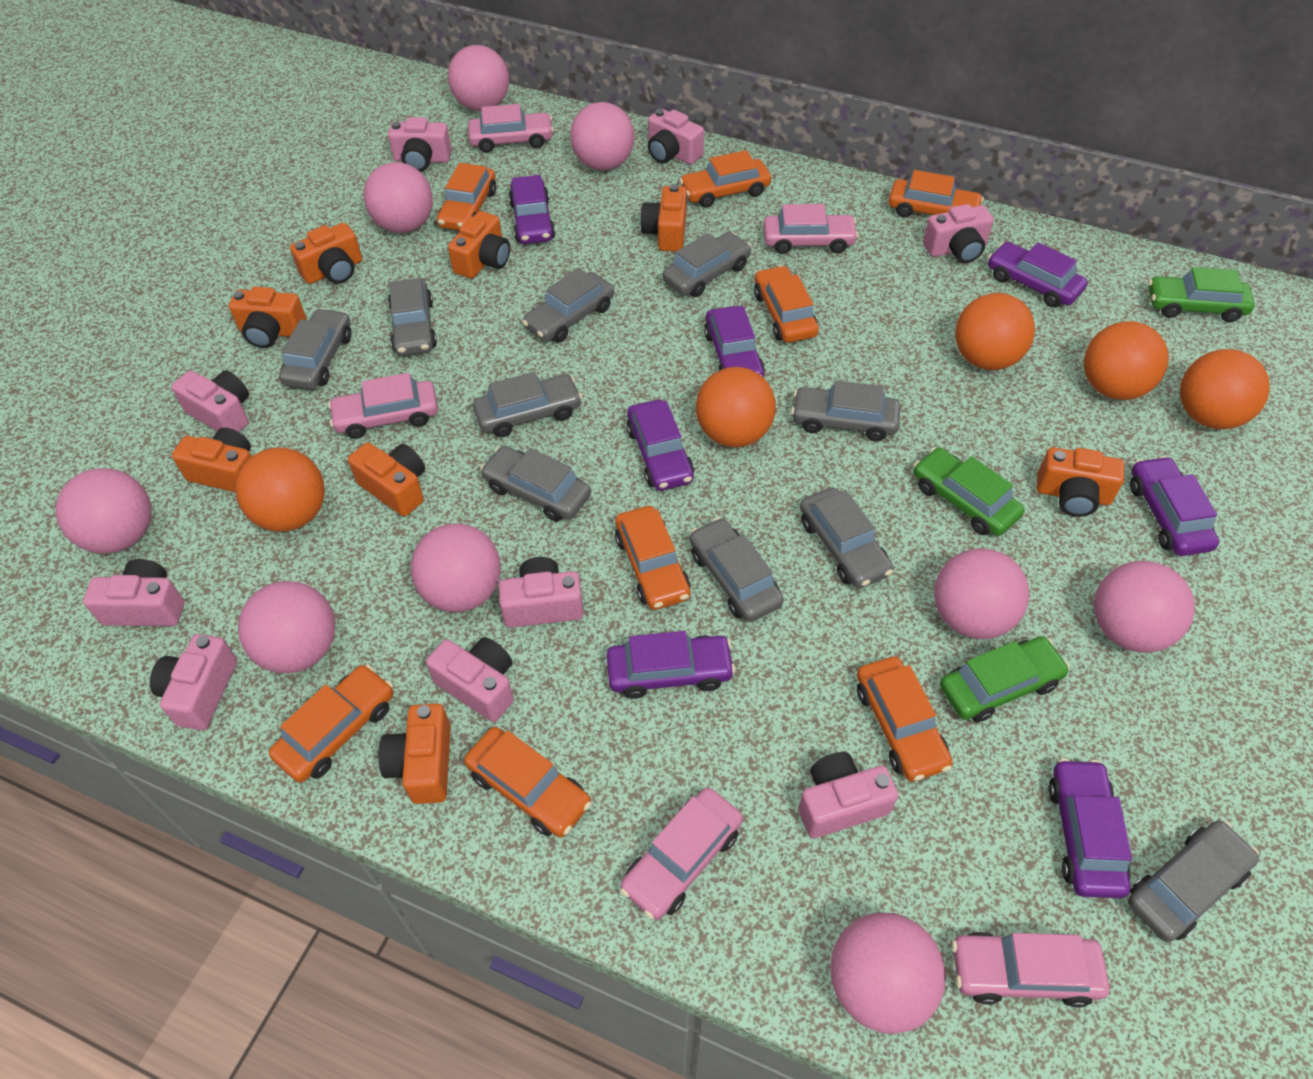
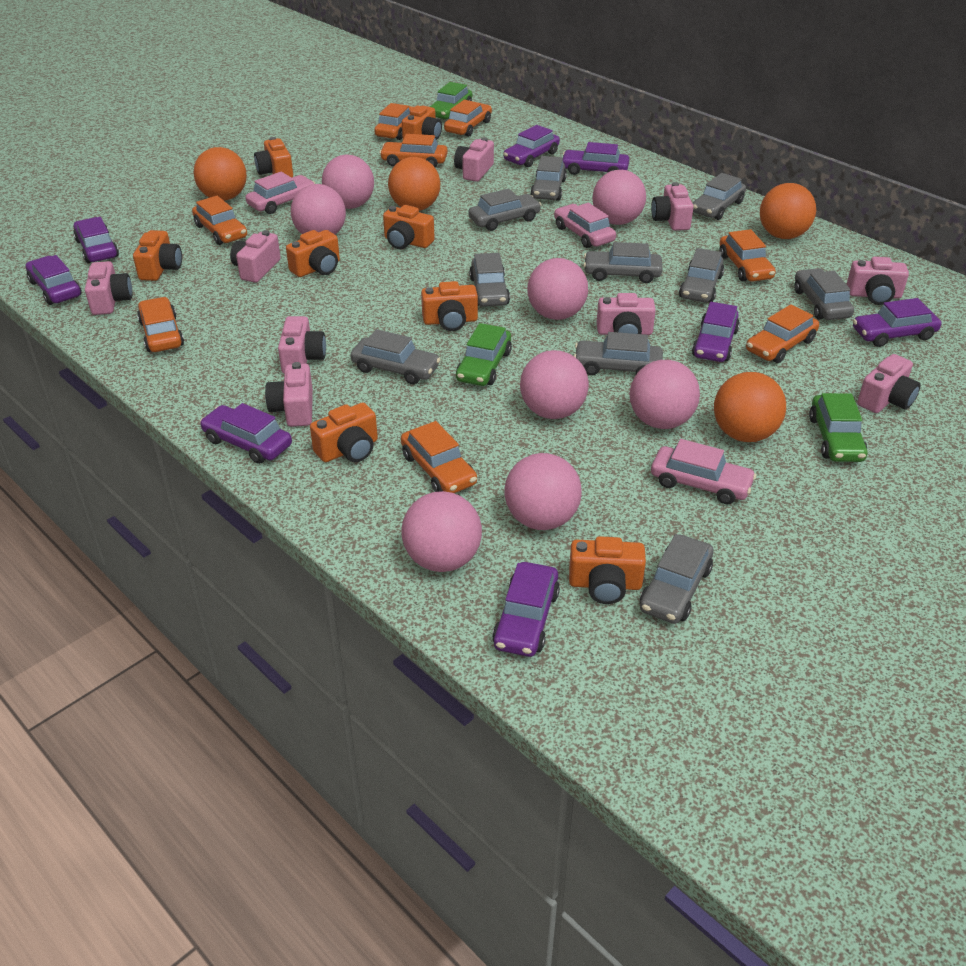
orange ball: 5 -> 4
pink ball: 9 -> 8
pink car: 5 -> 3
purple car: 7 -> 8

